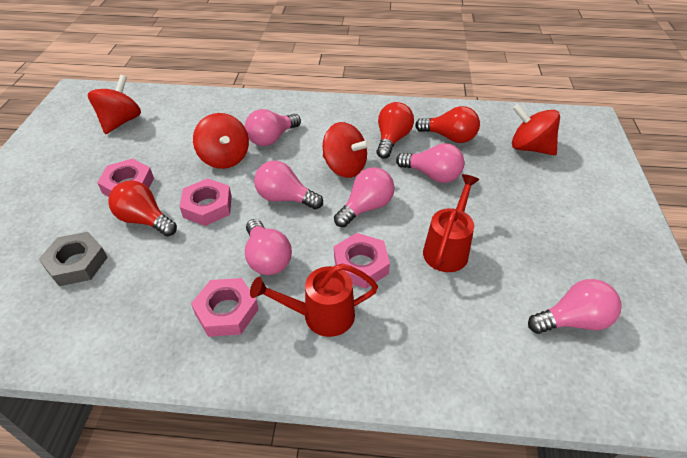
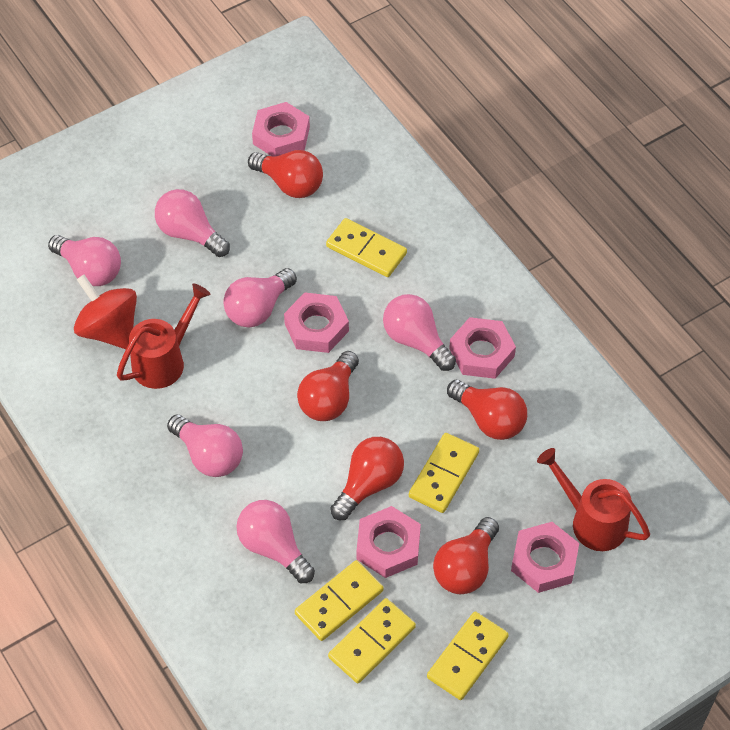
grey nut: 1 -> 0
pink nut: 4 -> 5
red light bulb: 3 -> 5
red spinning top: 4 -> 1
yellow domino: 0 -> 5

